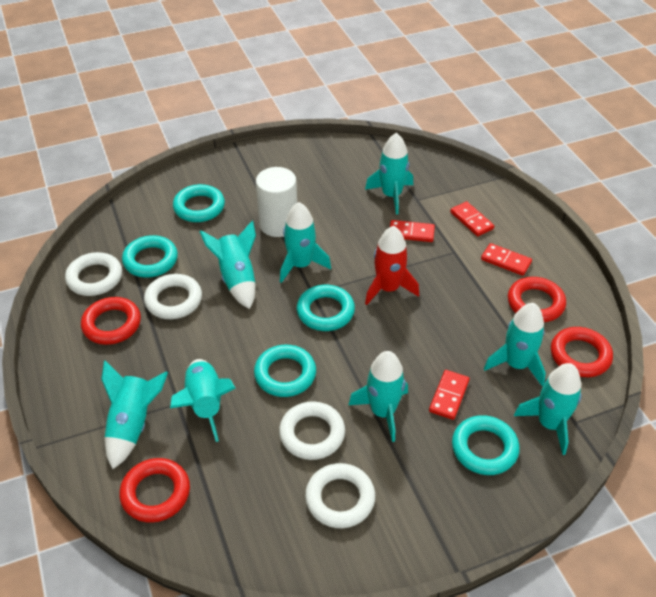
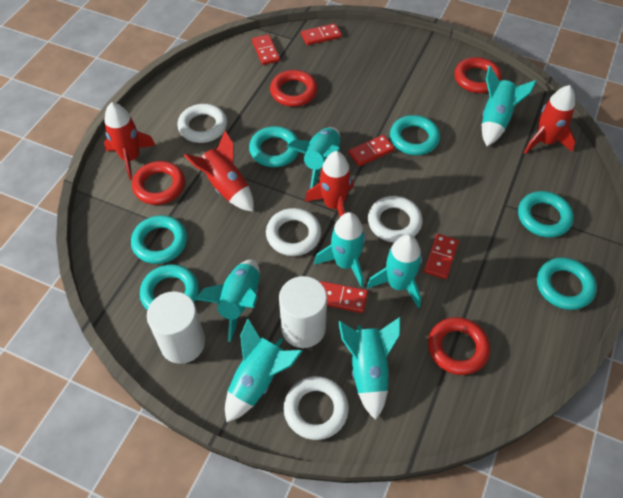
red domino: 4 -> 5
red rocket: 1 -> 4
turquoise ring: 5 -> 6
turquoise rocket: 8 -> 7
white cylinder: 1 -> 2

